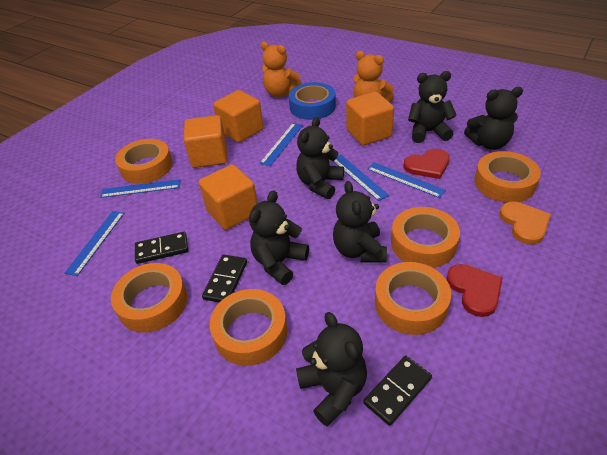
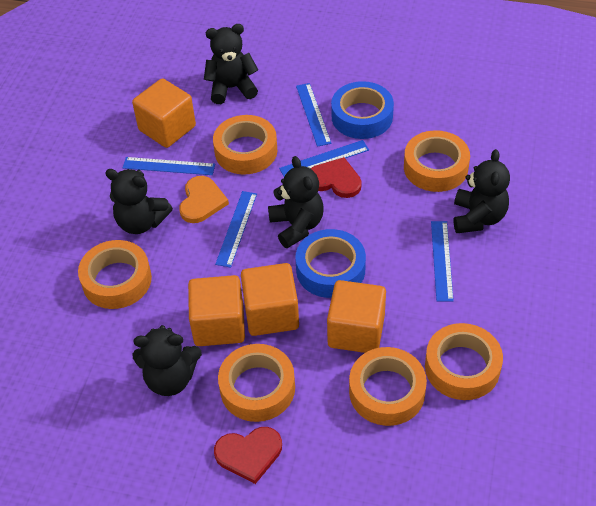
black domino: 3 -> 0
black teddy bear: 6 -> 5
blue tape: 1 -> 2
orange teddy bear: 2 -> 0

